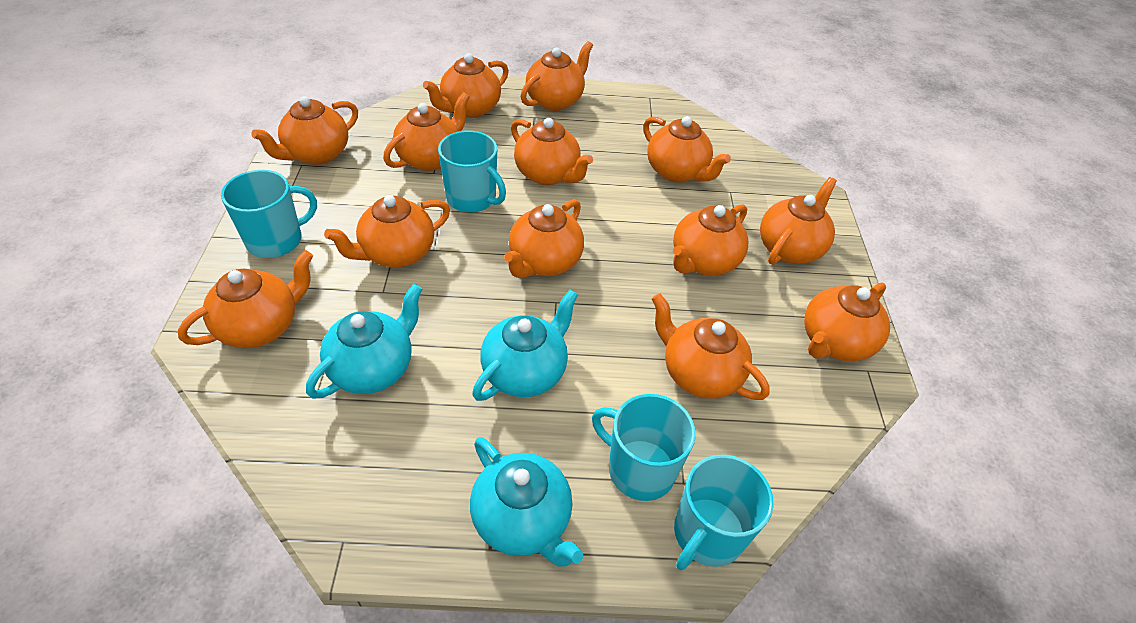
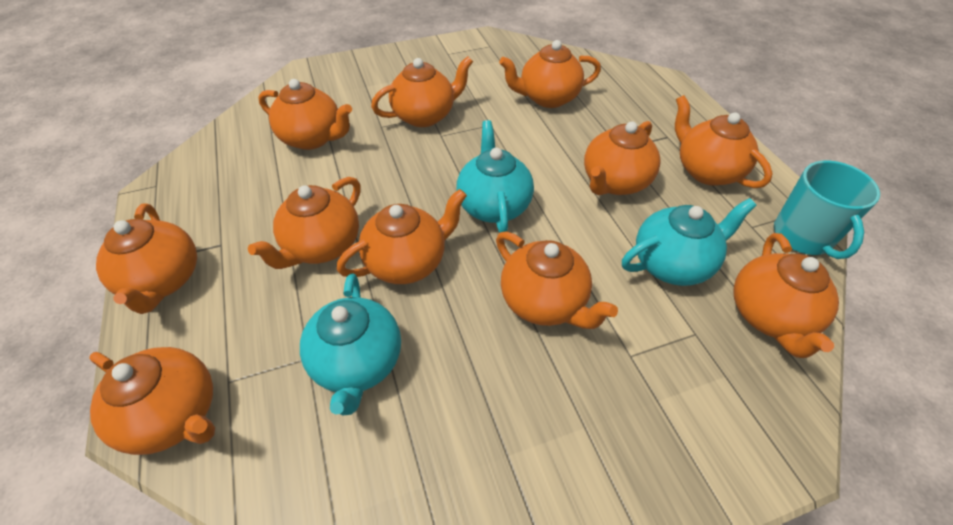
orange teapot: 13 -> 11
turquoise mug: 4 -> 1

